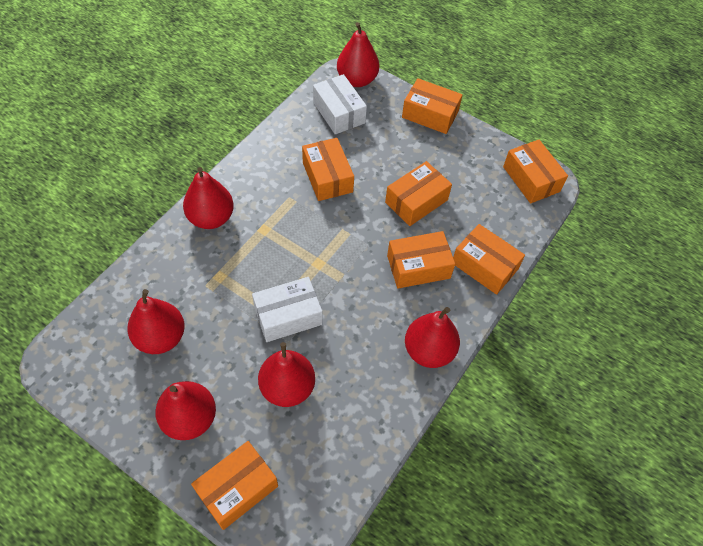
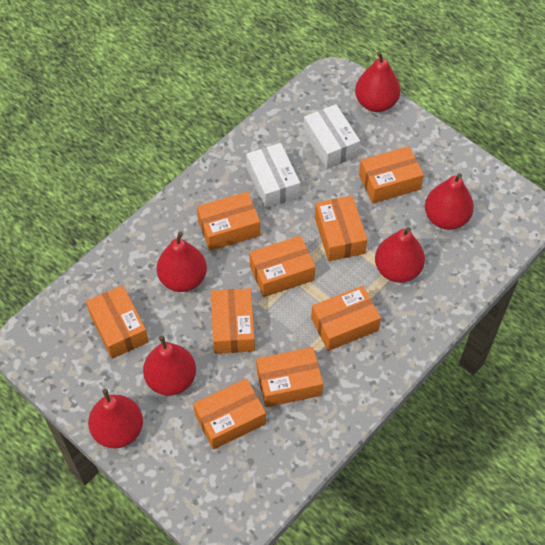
orange box: 7 -> 9

